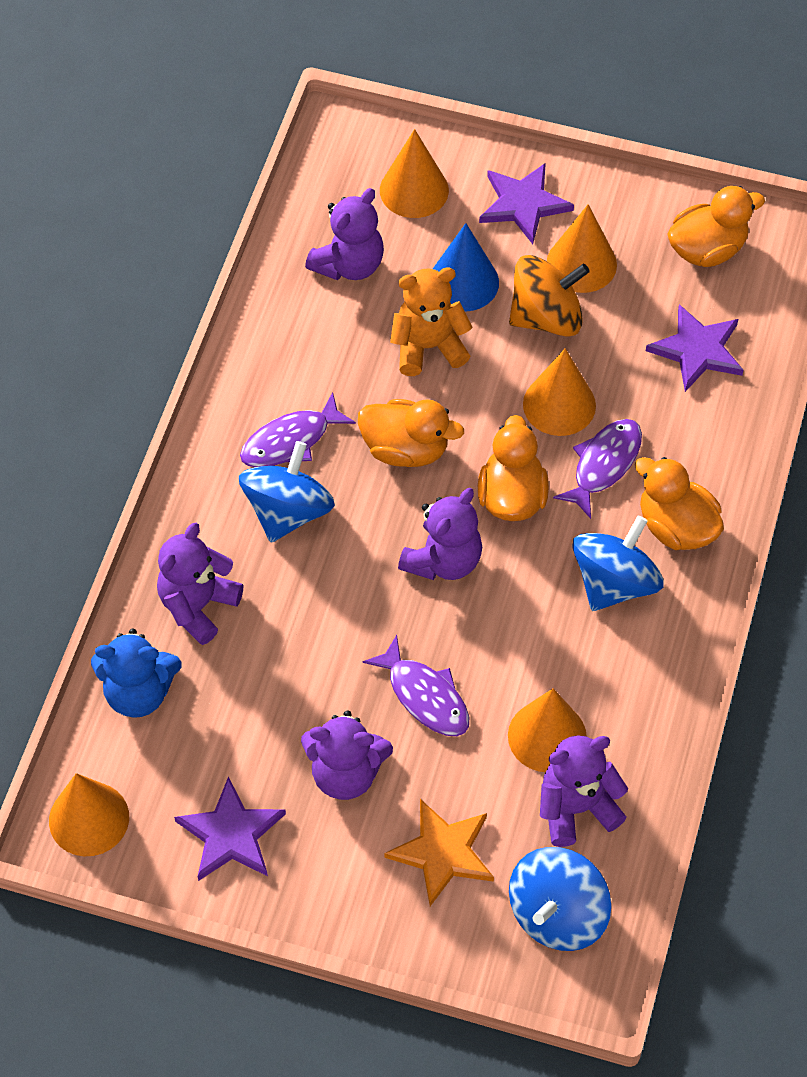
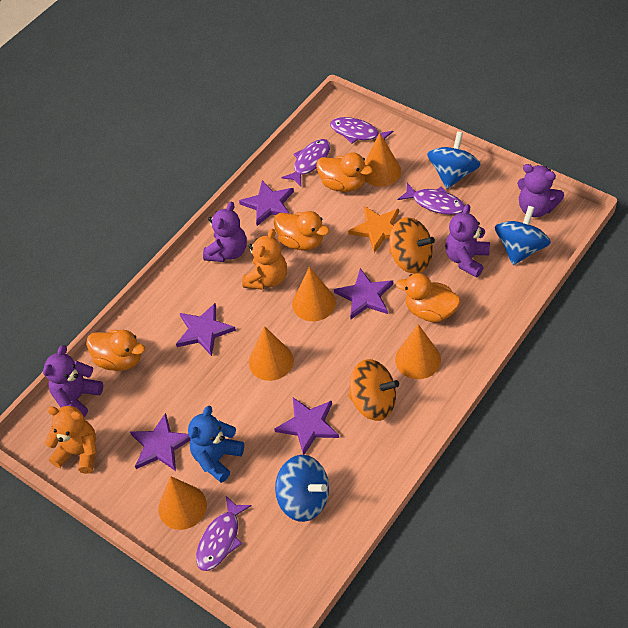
blue cone: 1 -> 0
orange spinning top: 1 -> 2
orange teddy bear: 1 -> 2
purple fish: 3 -> 4
purple star: 3 -> 5
purple teddy bear: 5 -> 4

